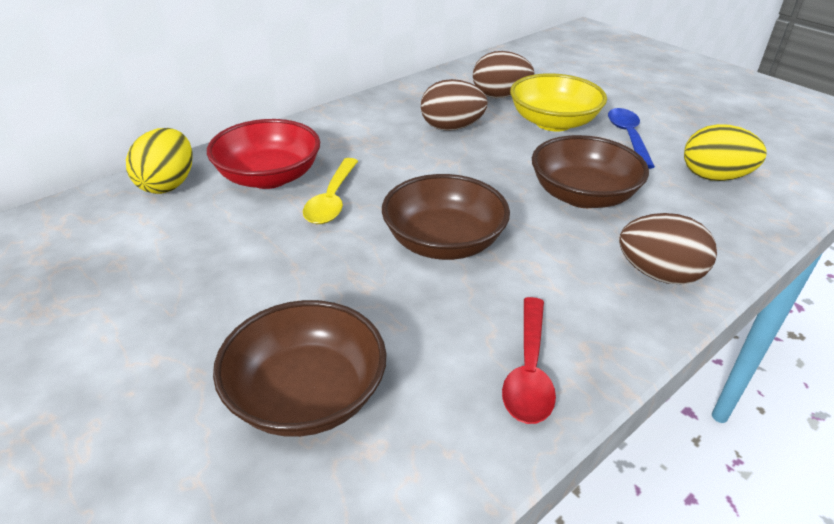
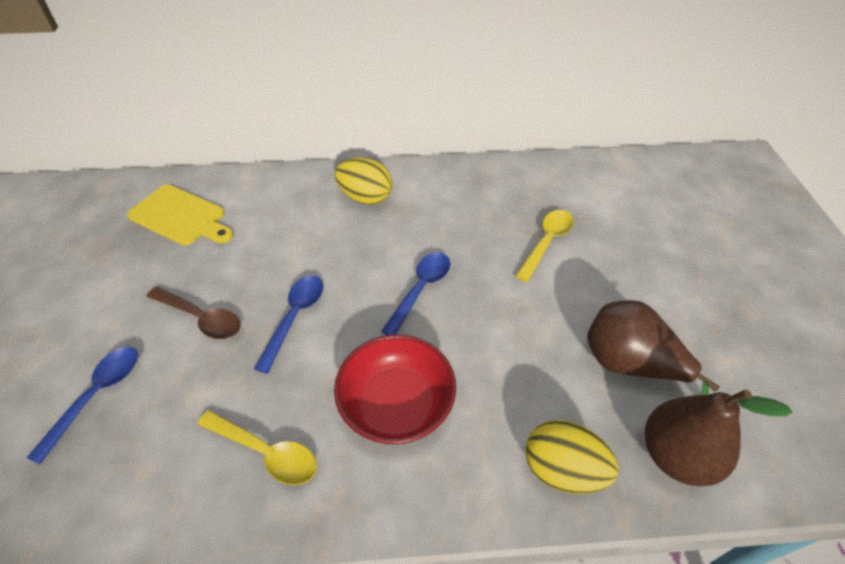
blue spoon: 1 -> 3
brown bowl: 3 -> 0
brown egg: 3 -> 0
brown pear: 0 -> 2
brown spoon: 0 -> 1
red spoon: 1 -> 0
yellow bowl: 1 -> 0
yellow cutting board: 0 -> 1
yellow spoon: 1 -> 2

